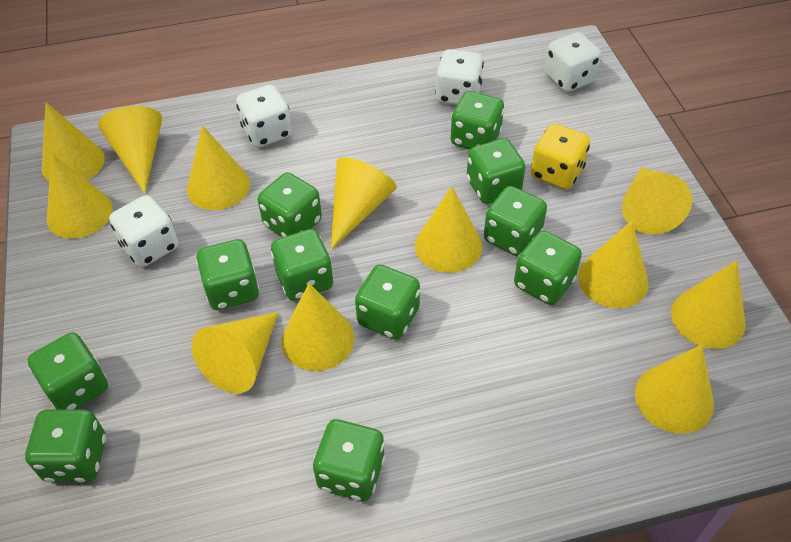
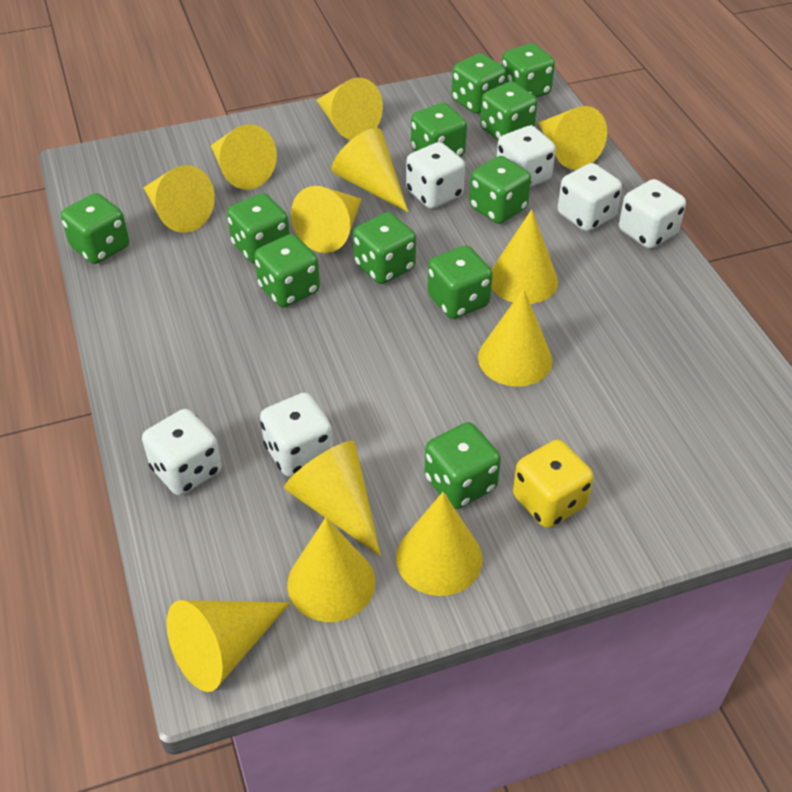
white dice: 4 -> 6

